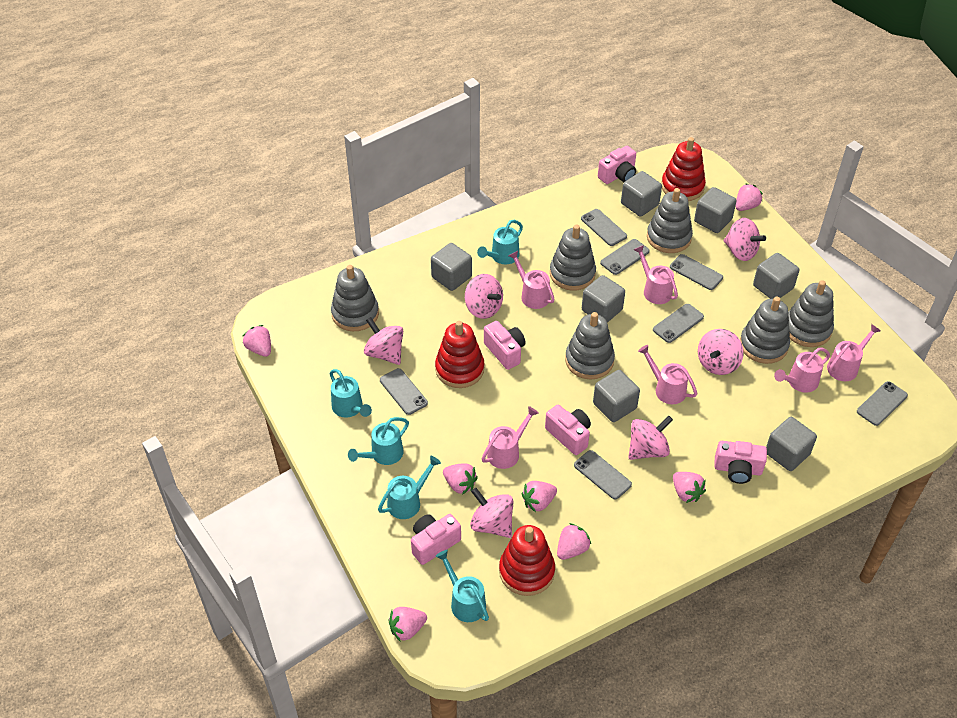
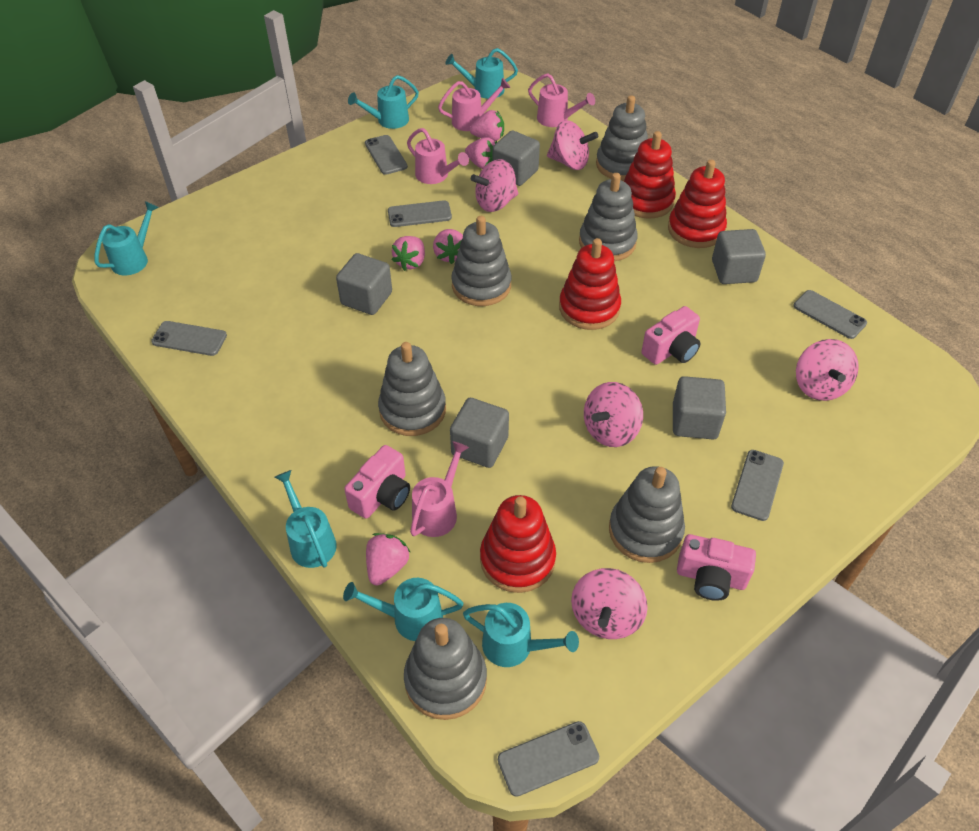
grey cube: 7 -> 5
grey phone: 7 -> 6
pink camera: 5 -> 3
pink spinning top: 6 -> 5
pink strawberry: 7 -> 5
pink watering can: 6 -> 4
red stacking toy: 3 -> 4
turquoise watering can: 5 -> 6

